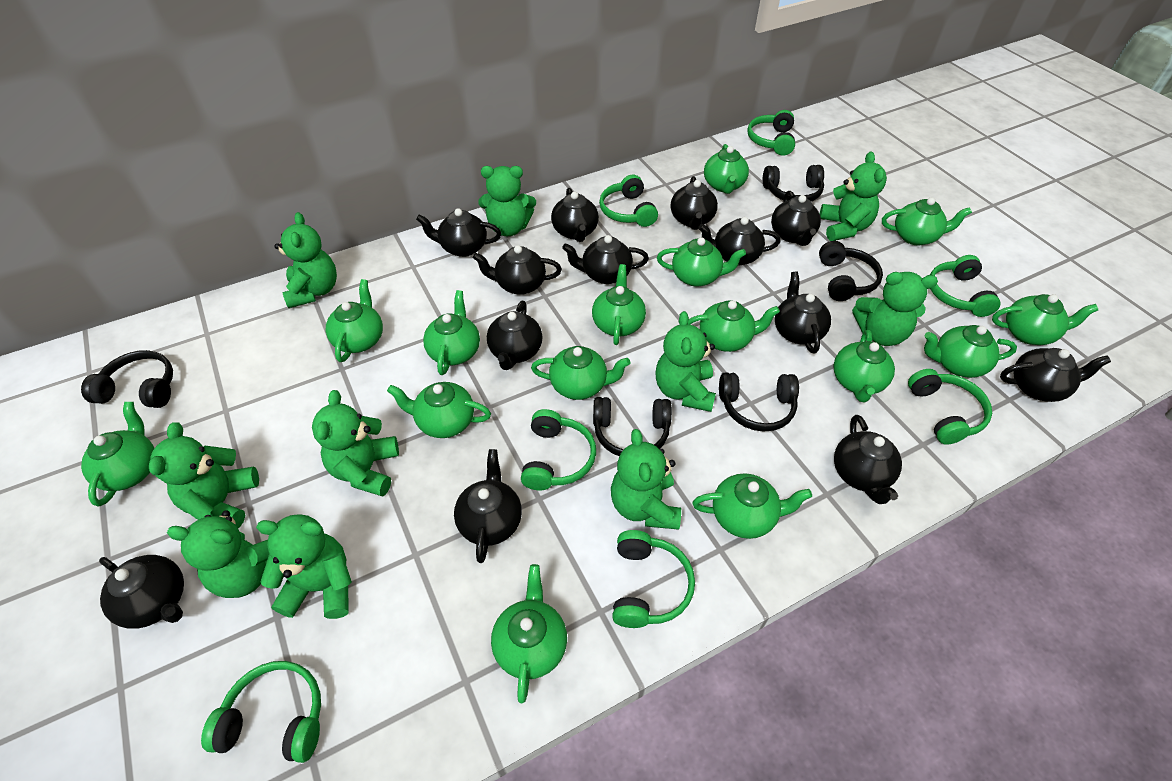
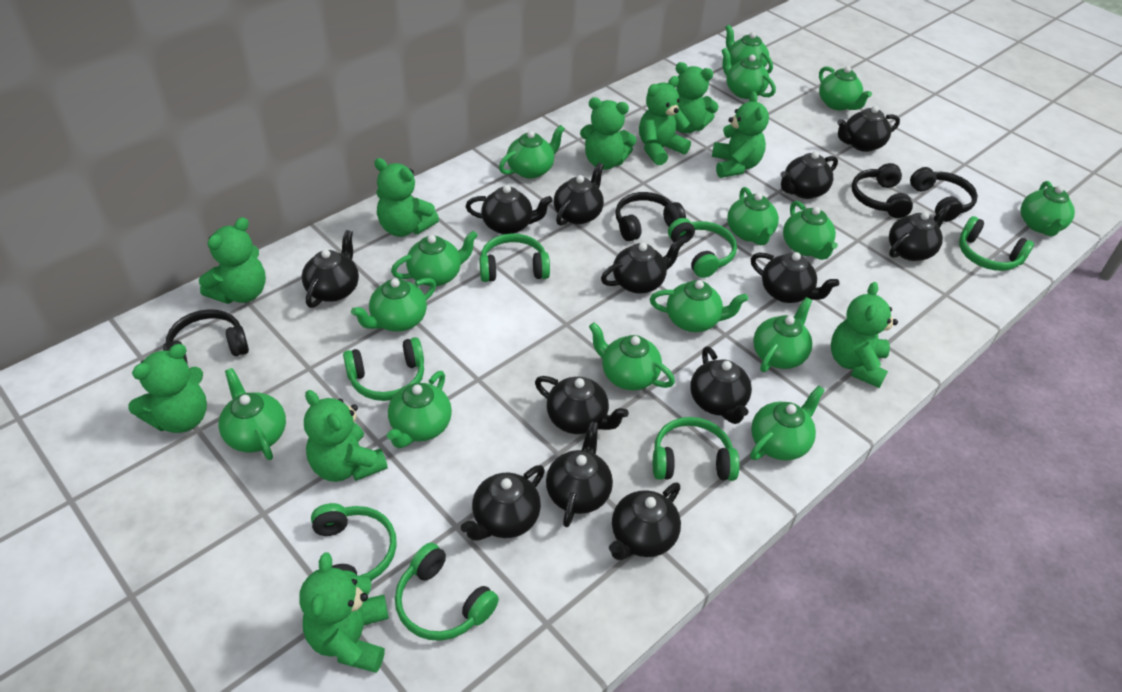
black headphones: 5 -> 4

